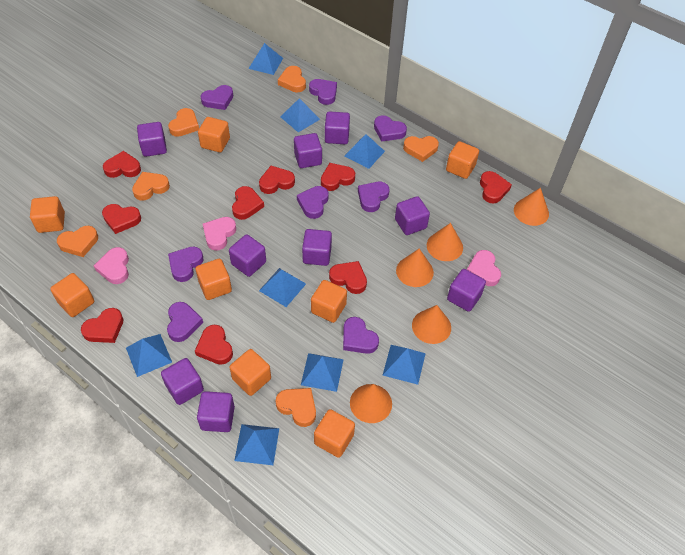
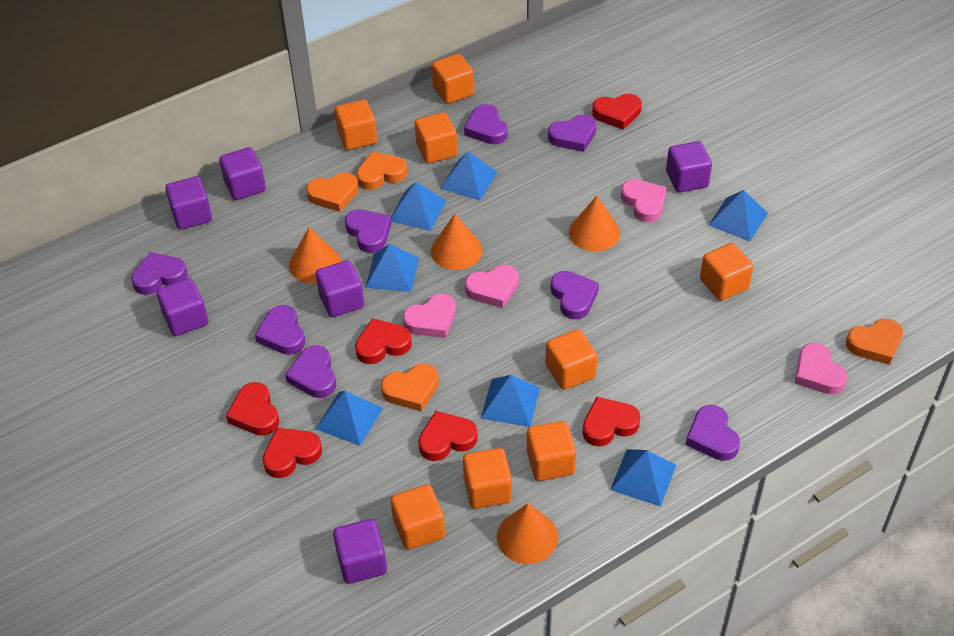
blue pyramid: 8 -> 7
orange cone: 5 -> 4
orange heart: 6 -> 4
pink heart: 3 -> 4
purple cube: 9 -> 6
red heart: 9 -> 6

